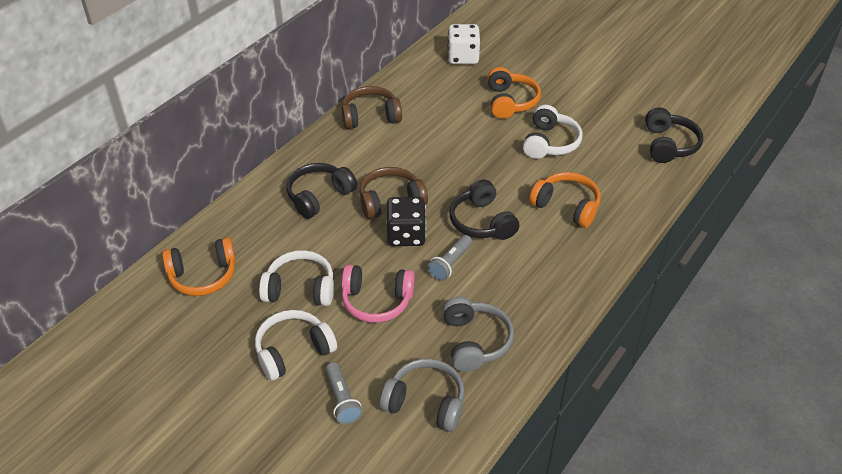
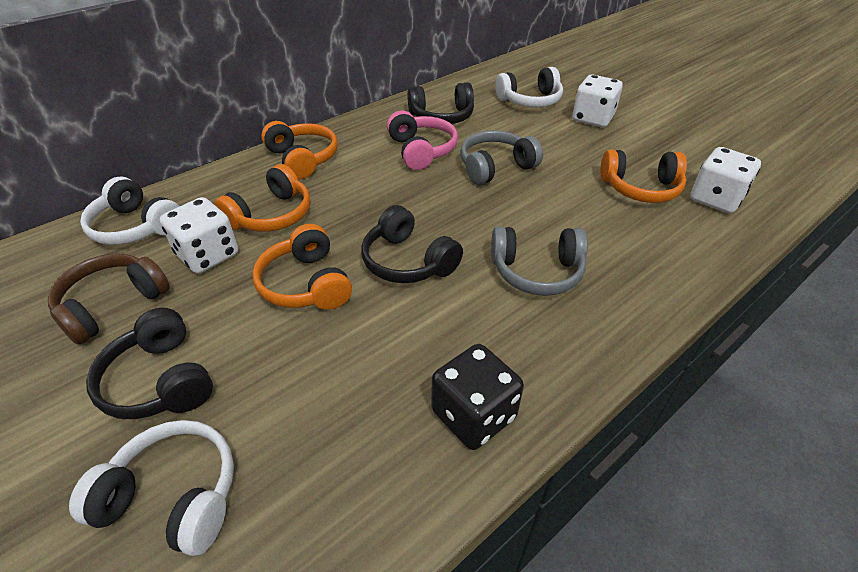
brown headphones: 2 -> 1
grey flashlight: 2 -> 0
orange headphones: 3 -> 4
white dice: 1 -> 3

